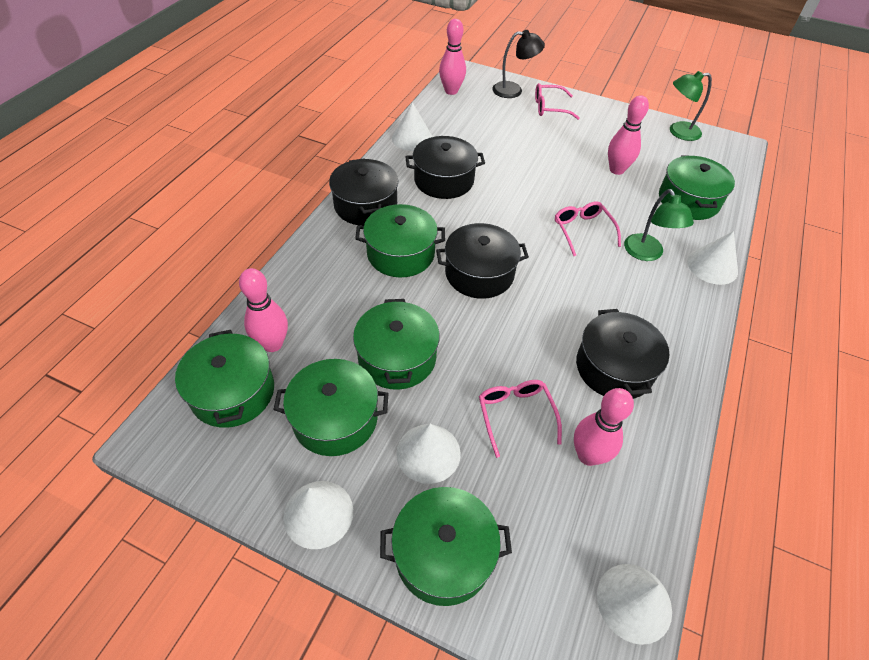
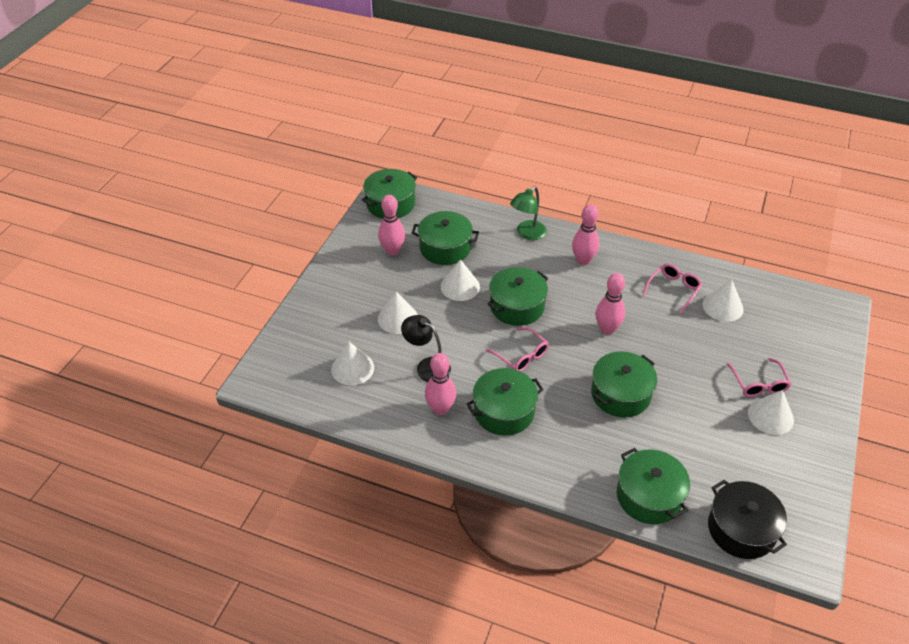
black pot: 4 -> 1
green lamp: 2 -> 1

